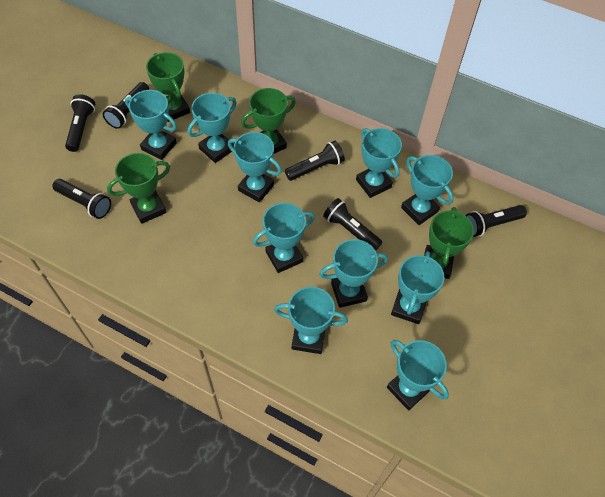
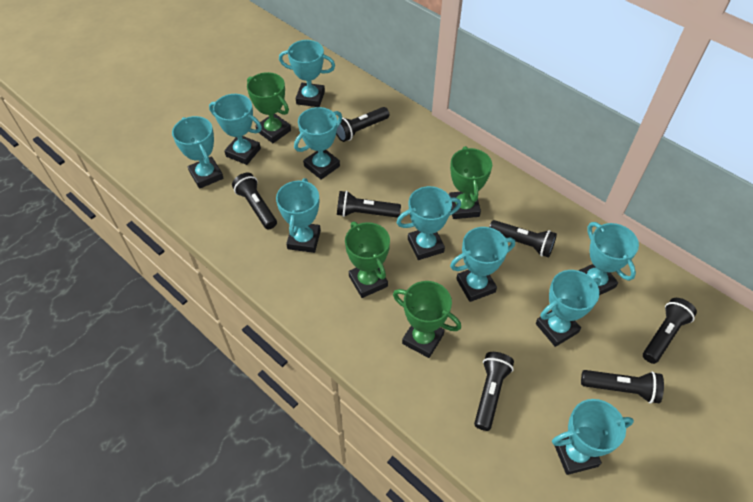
black flashlight: 6 -> 7

